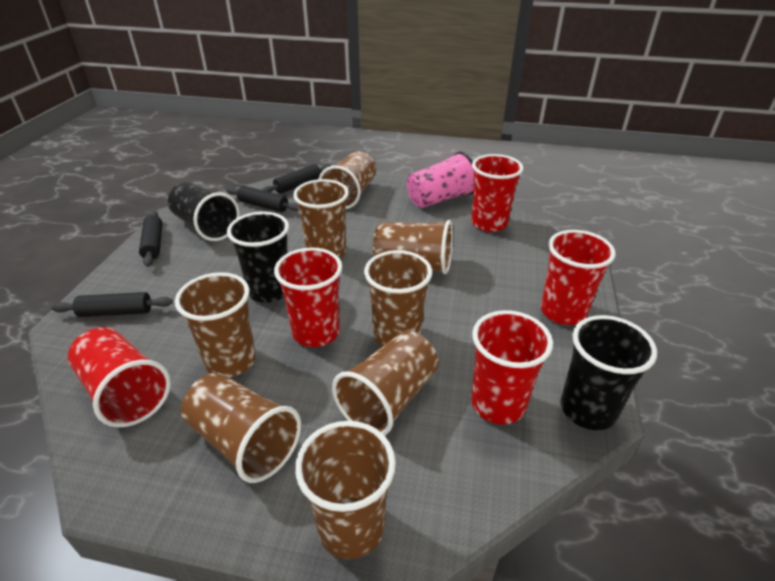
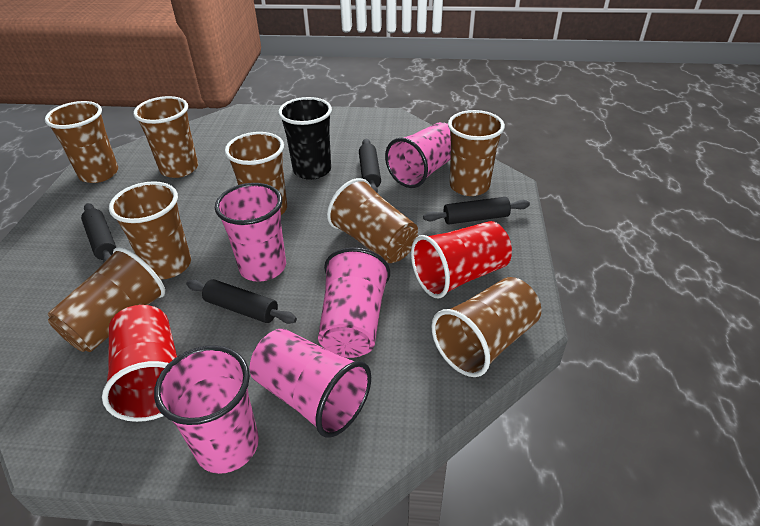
black cup: 3 -> 1
pink cup: 1 -> 5
red cup: 5 -> 2

